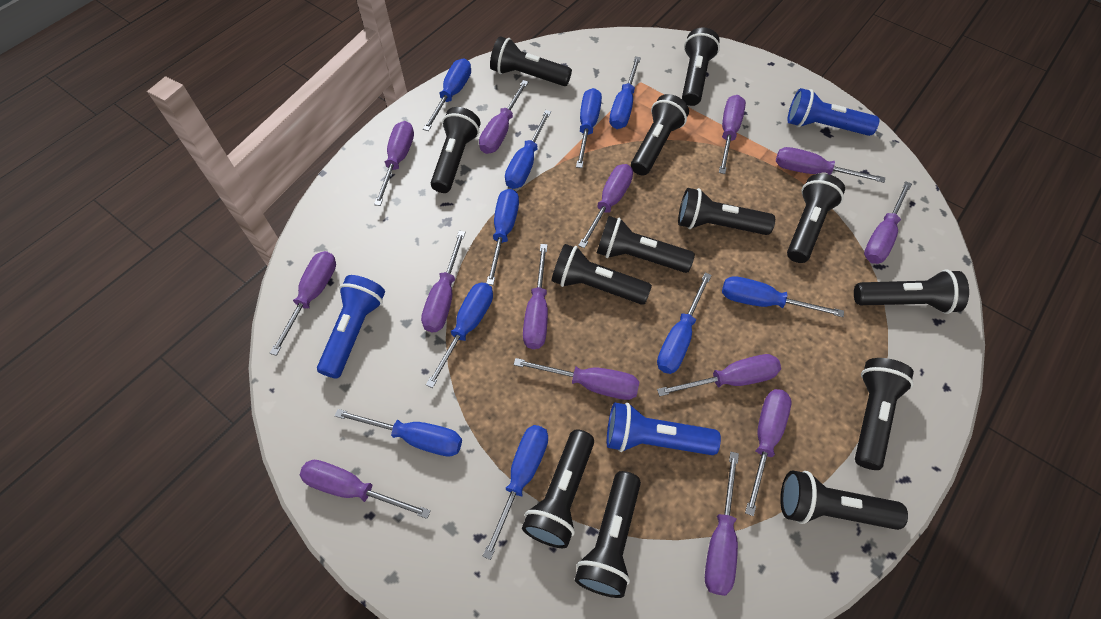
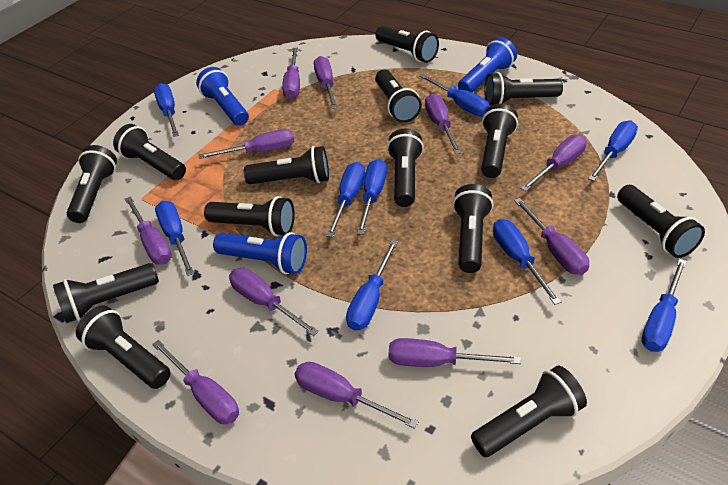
black flashlight: 13 -> 14
blue screwdriver: 10 -> 9
purple screwdriver: 14 -> 11

